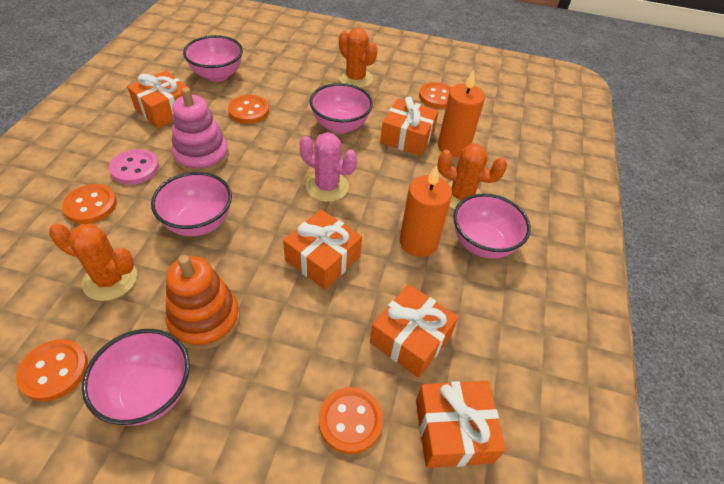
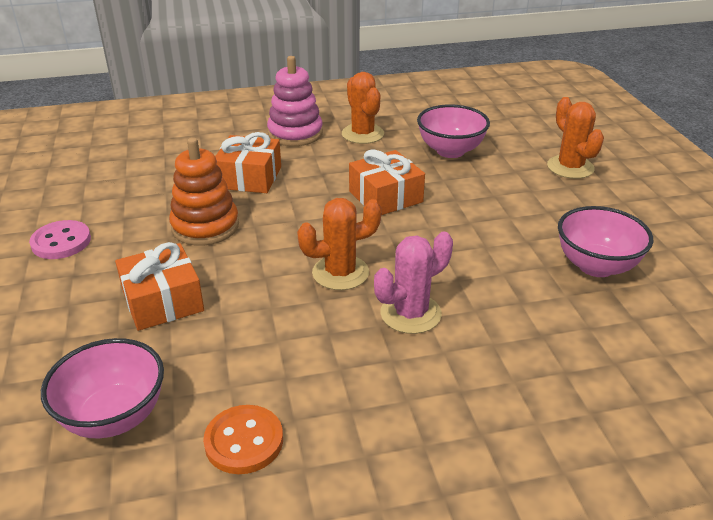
orange button: 5 -> 1
orange candle: 2 -> 0
orange gift: 5 -> 3
pink bowl: 5 -> 3

